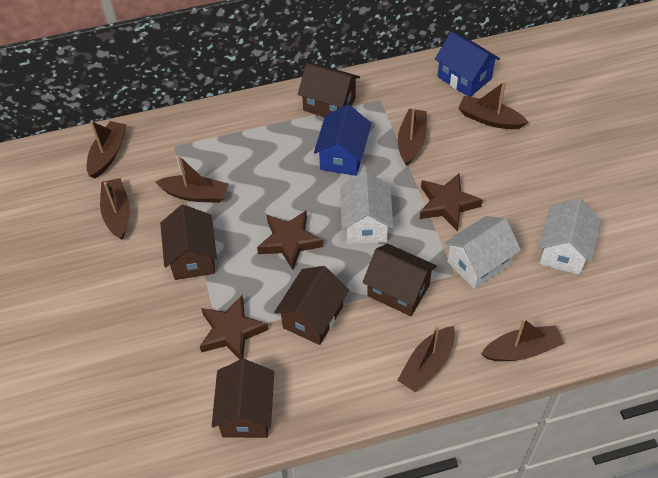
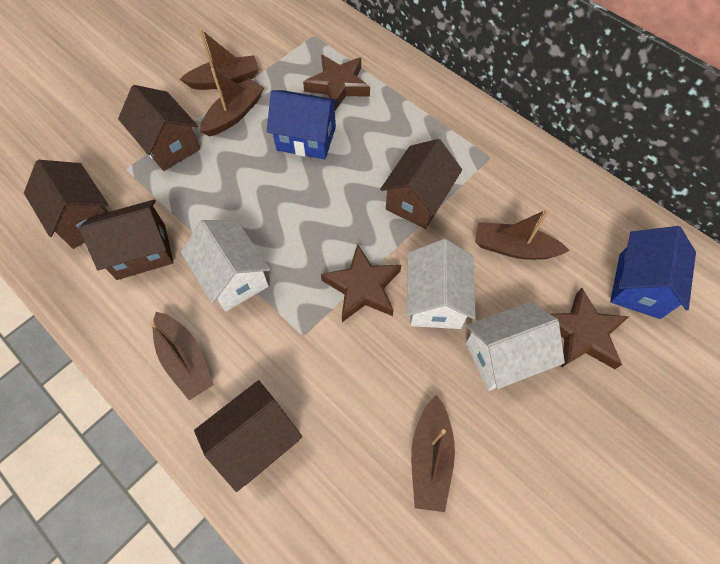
brown boat: 7 -> 5

